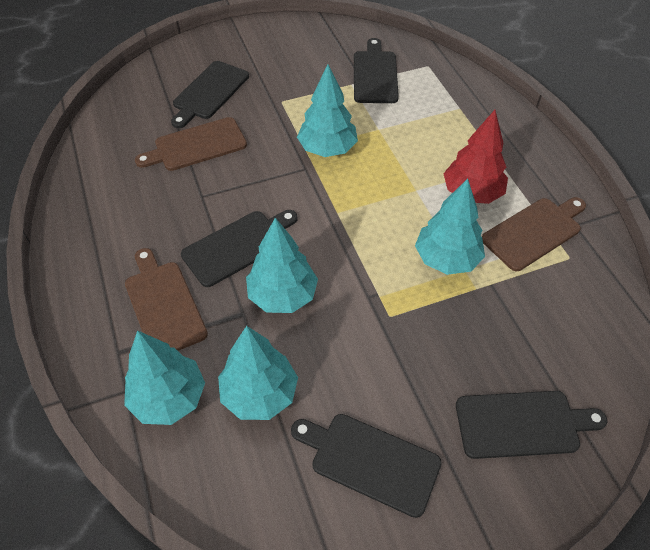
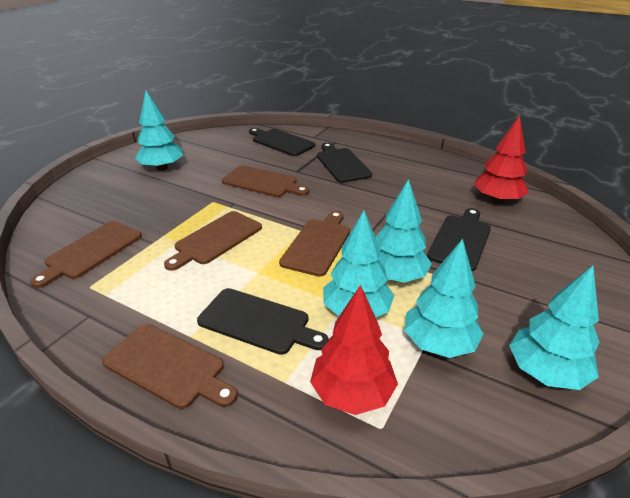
black cutting board: 5 -> 4
brown cutting board: 3 -> 5
red tree: 1 -> 2

